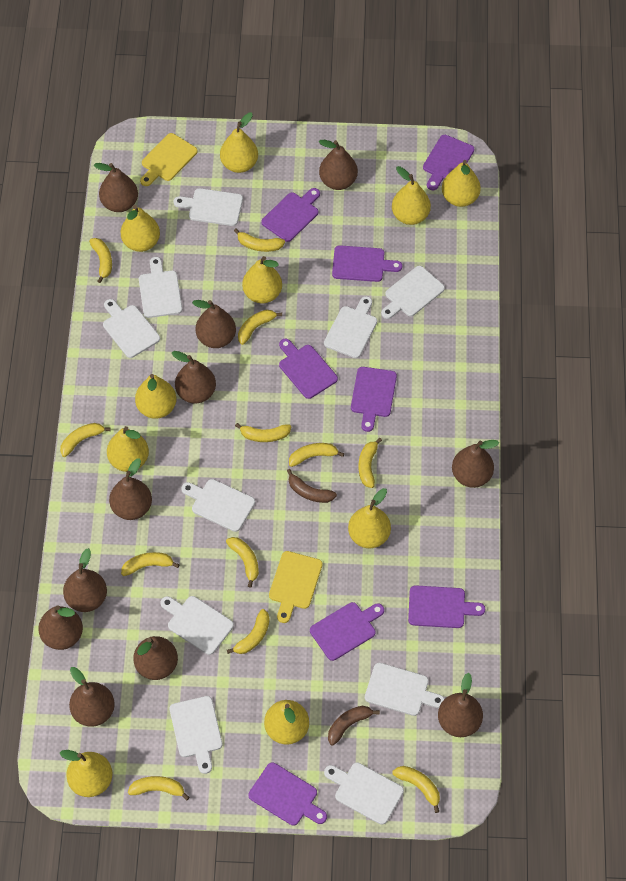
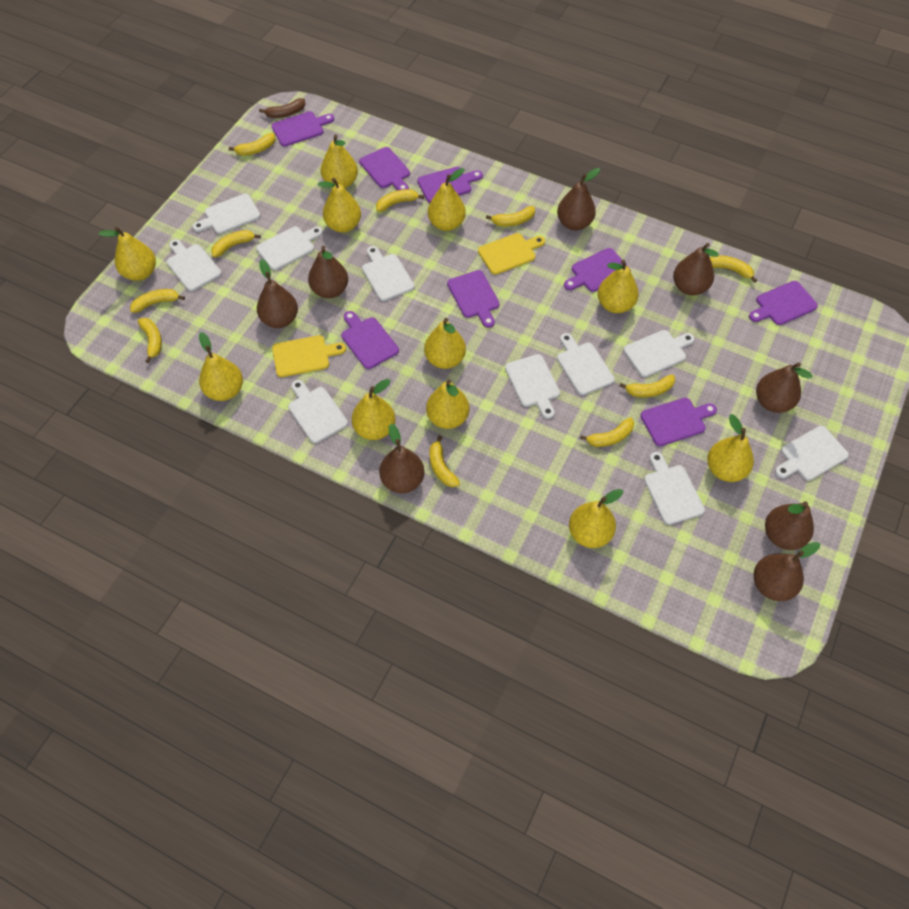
brown banana: 2 -> 1
brown pear: 11 -> 8
yellow banana: 12 -> 10
yellow pear: 10 -> 11

